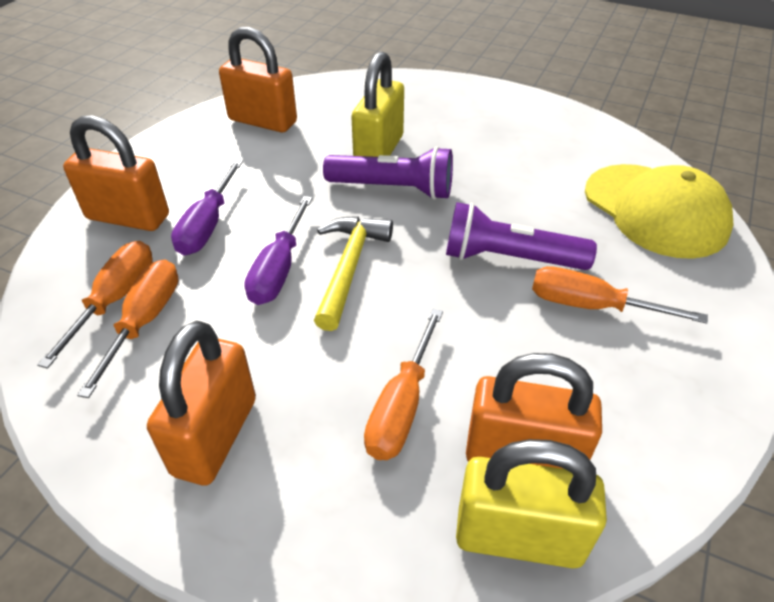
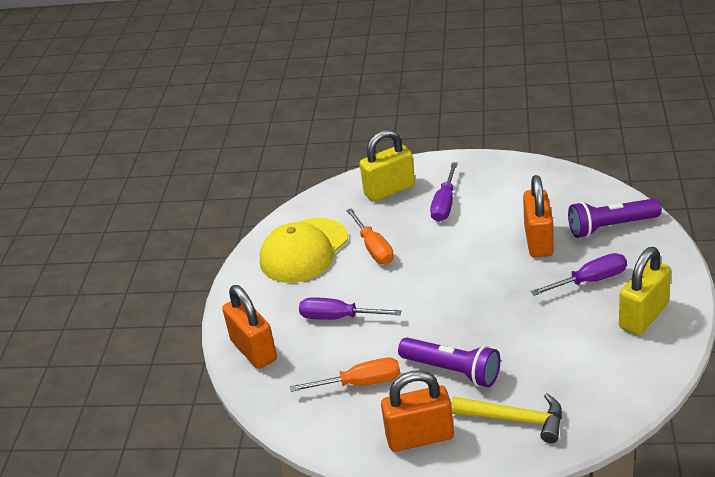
orange padlock: 4 -> 3
orange screwdriver: 4 -> 2
purple screwdriver: 2 -> 3

